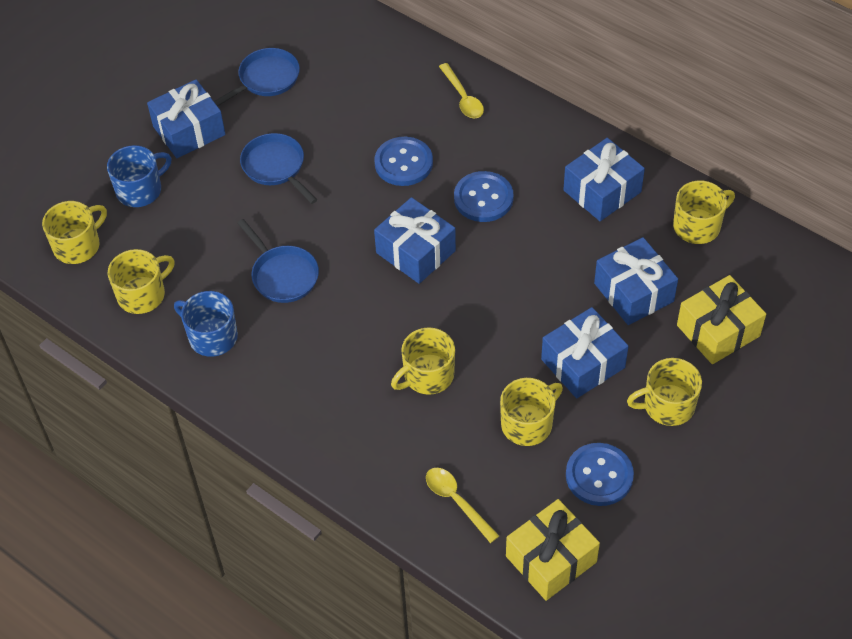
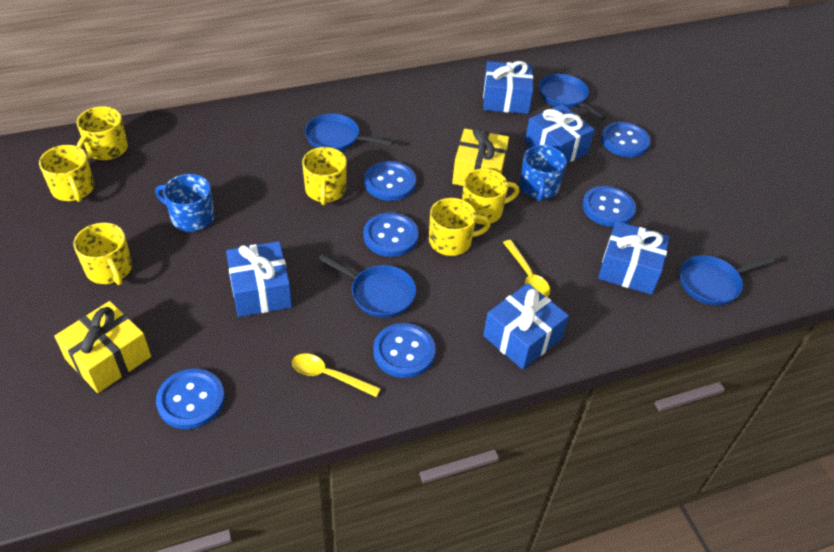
blue button: 3 -> 6
blue pan: 3 -> 4

